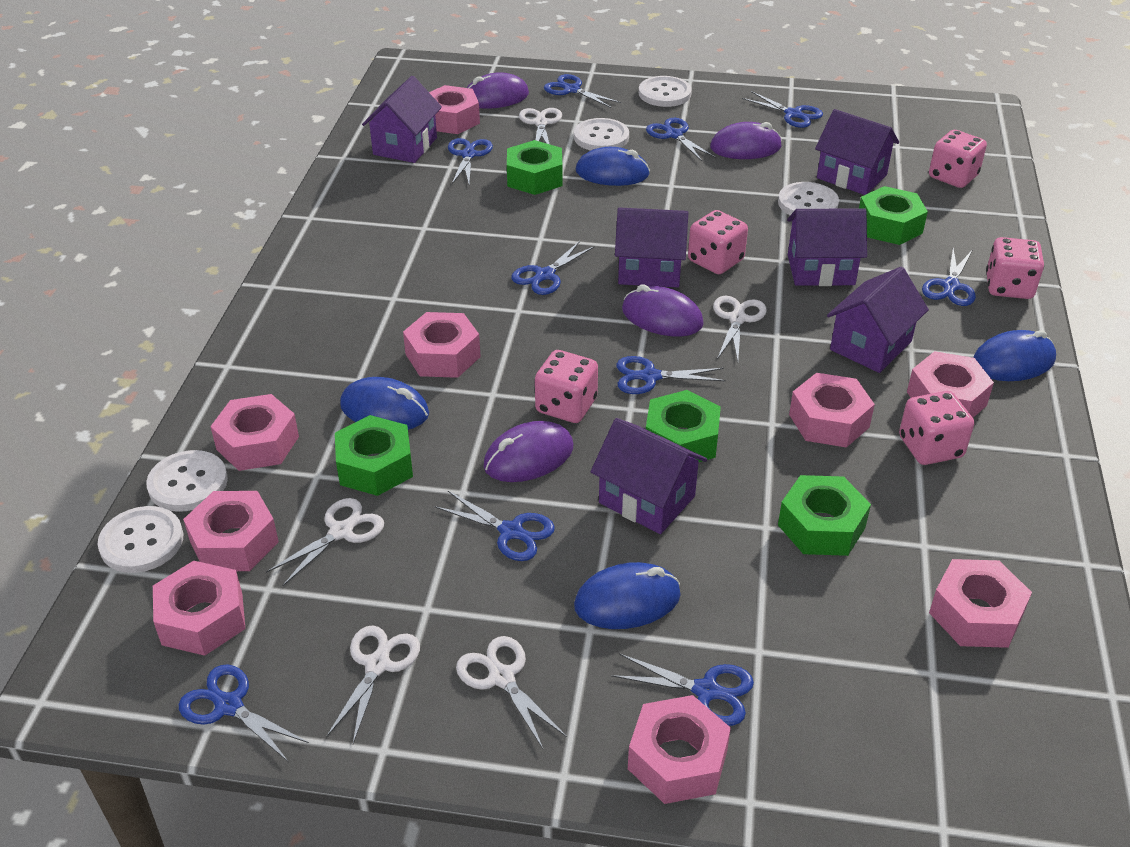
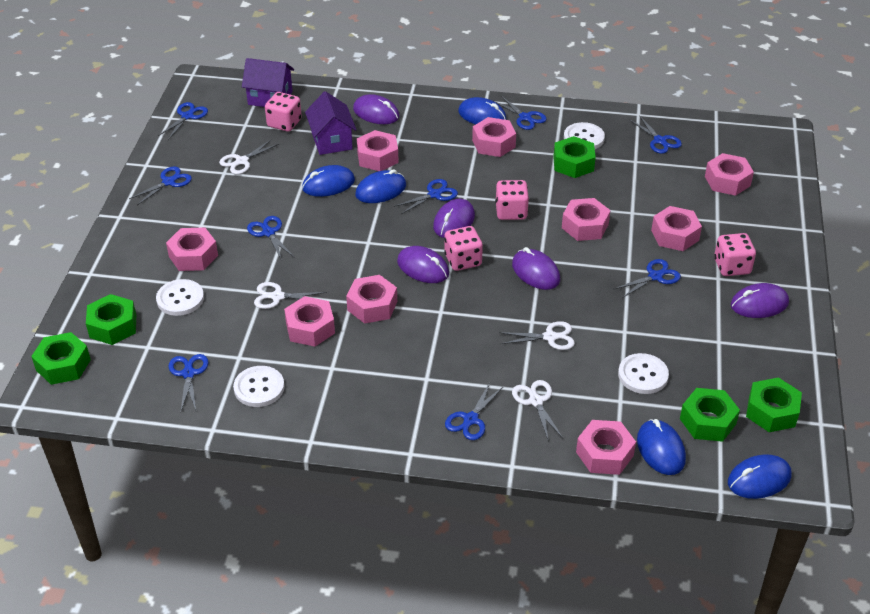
blue mouse: 4 -> 5
blue scissors: 10 -> 9
pink dice: 5 -> 4
purple house: 6 -> 2
purple mouse: 4 -> 5
white button: 5 -> 4
white scissors: 5 -> 4

